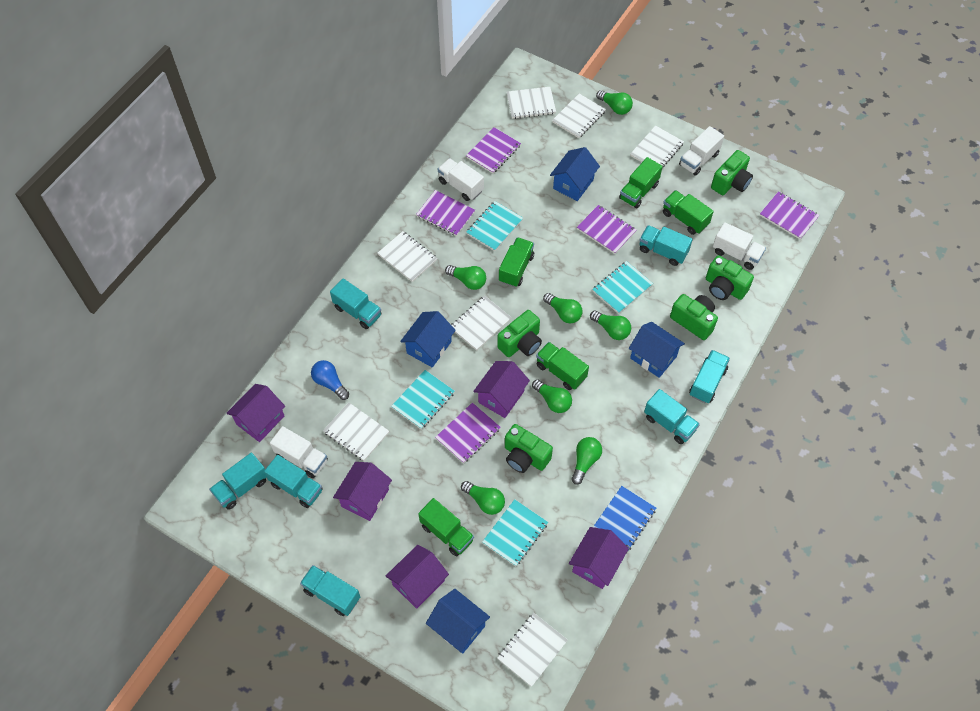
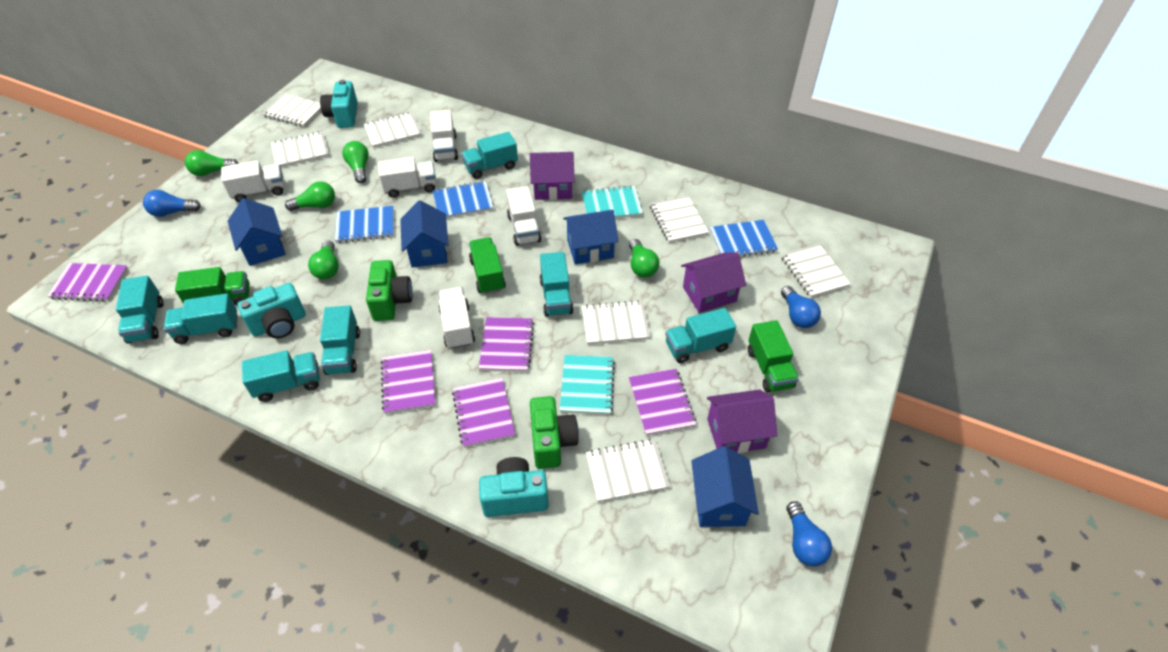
blue light bulb: 1 -> 3
blue notebook: 1 -> 3
green camera: 5 -> 2
green light bulb: 7 -> 5
green truck: 5 -> 3
purple house: 5 -> 3
turquoise camera: 0 -> 3
turquoise notebook: 4 -> 2
white truck: 4 -> 5

